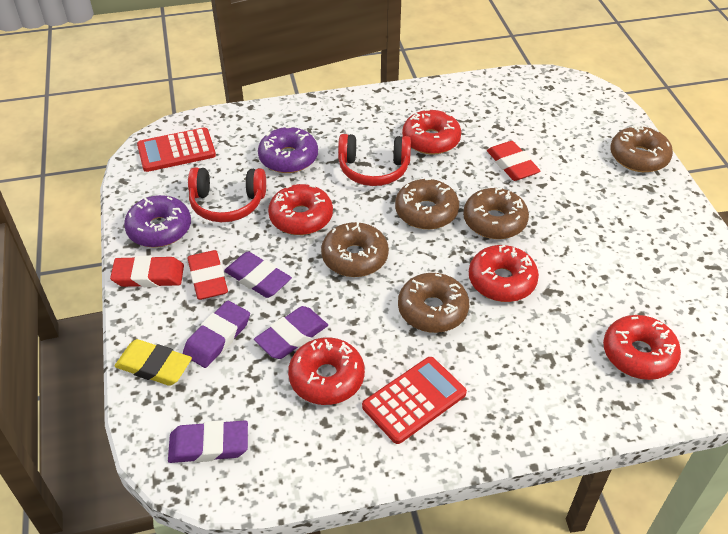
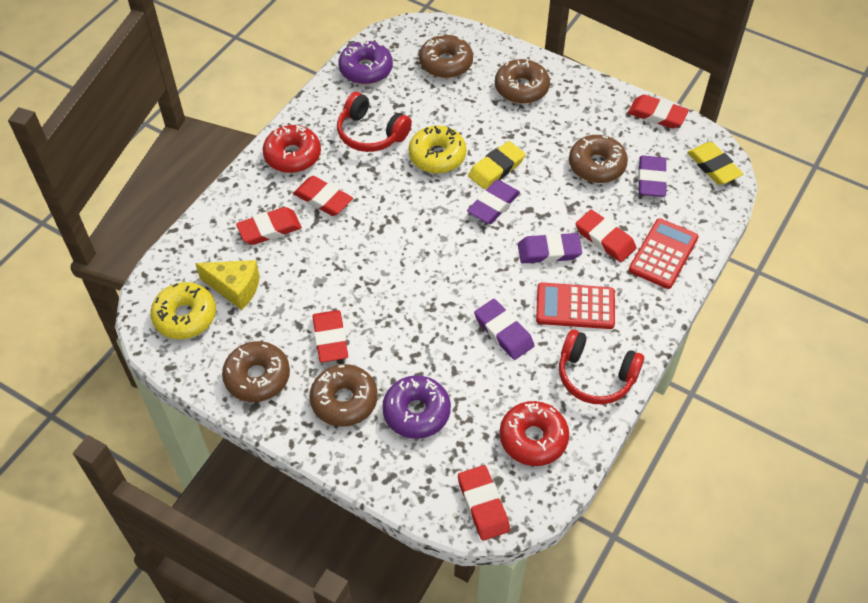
red donut: 5 -> 2
red eraser: 3 -> 6
yellow cheese: 0 -> 1
yellow donut: 0 -> 2
yellow eraser: 1 -> 2

